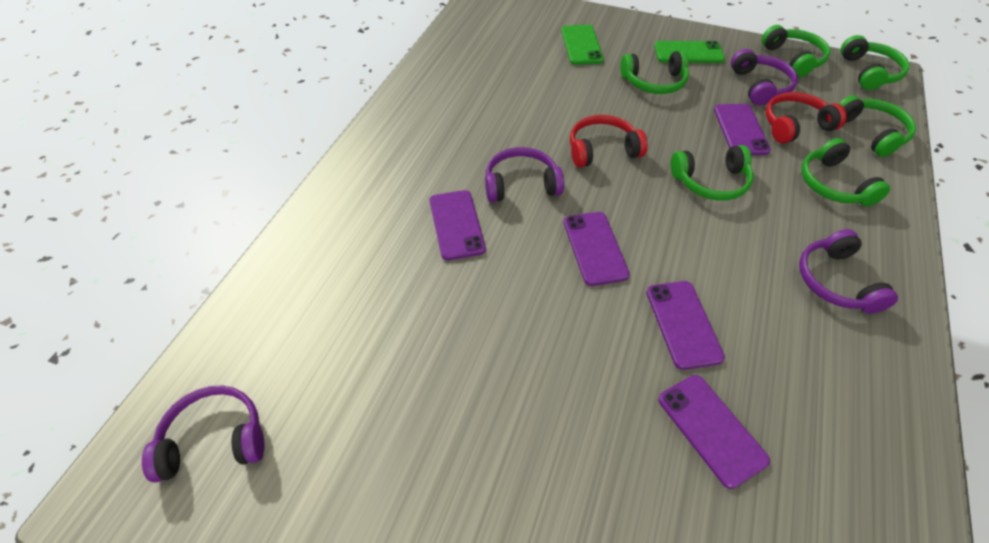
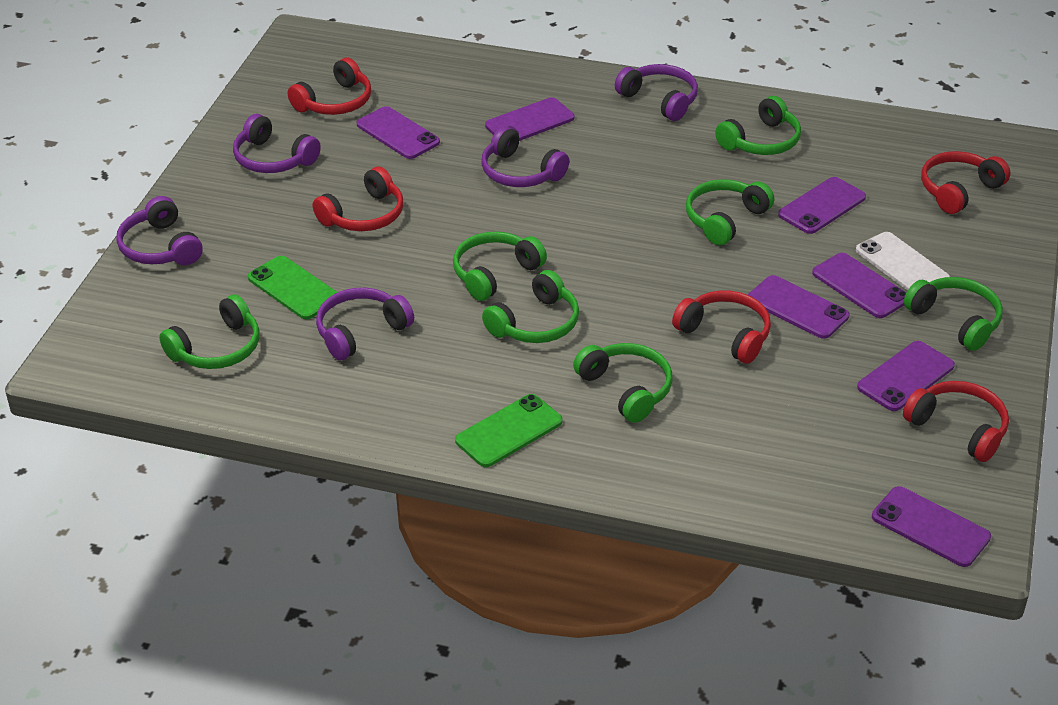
green headphones: 6 -> 7
purple headphones: 4 -> 5
purple phone: 5 -> 7
red headphones: 2 -> 5
white phone: 0 -> 1

